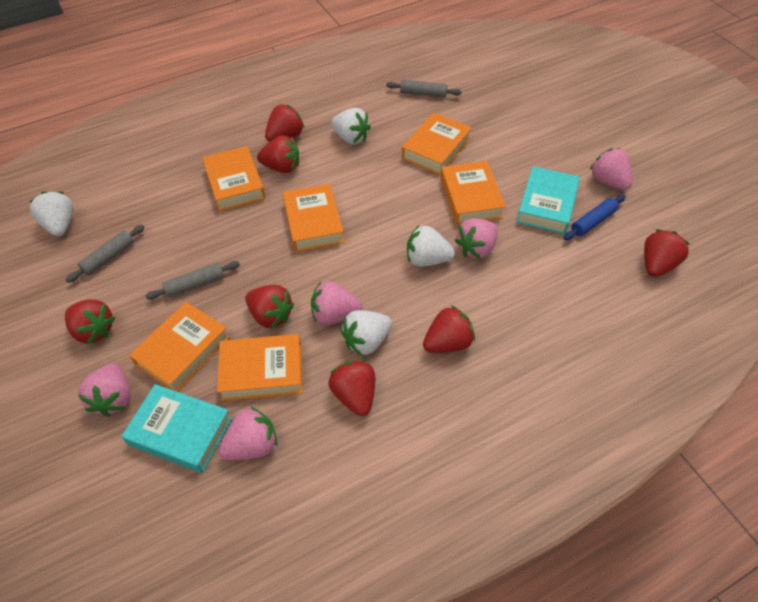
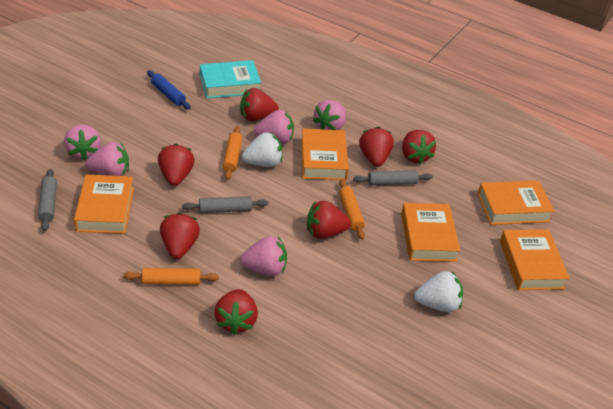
orange book: 6 -> 5
orange rolling pin: 0 -> 3
turquoise book: 2 -> 1
white strawberry: 4 -> 2

